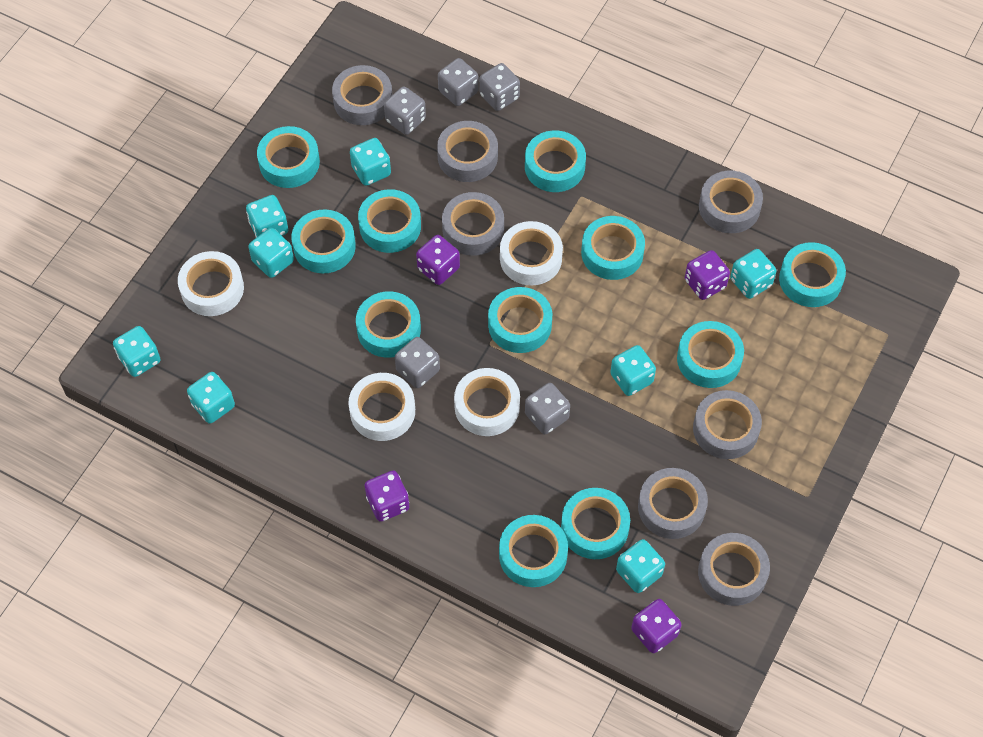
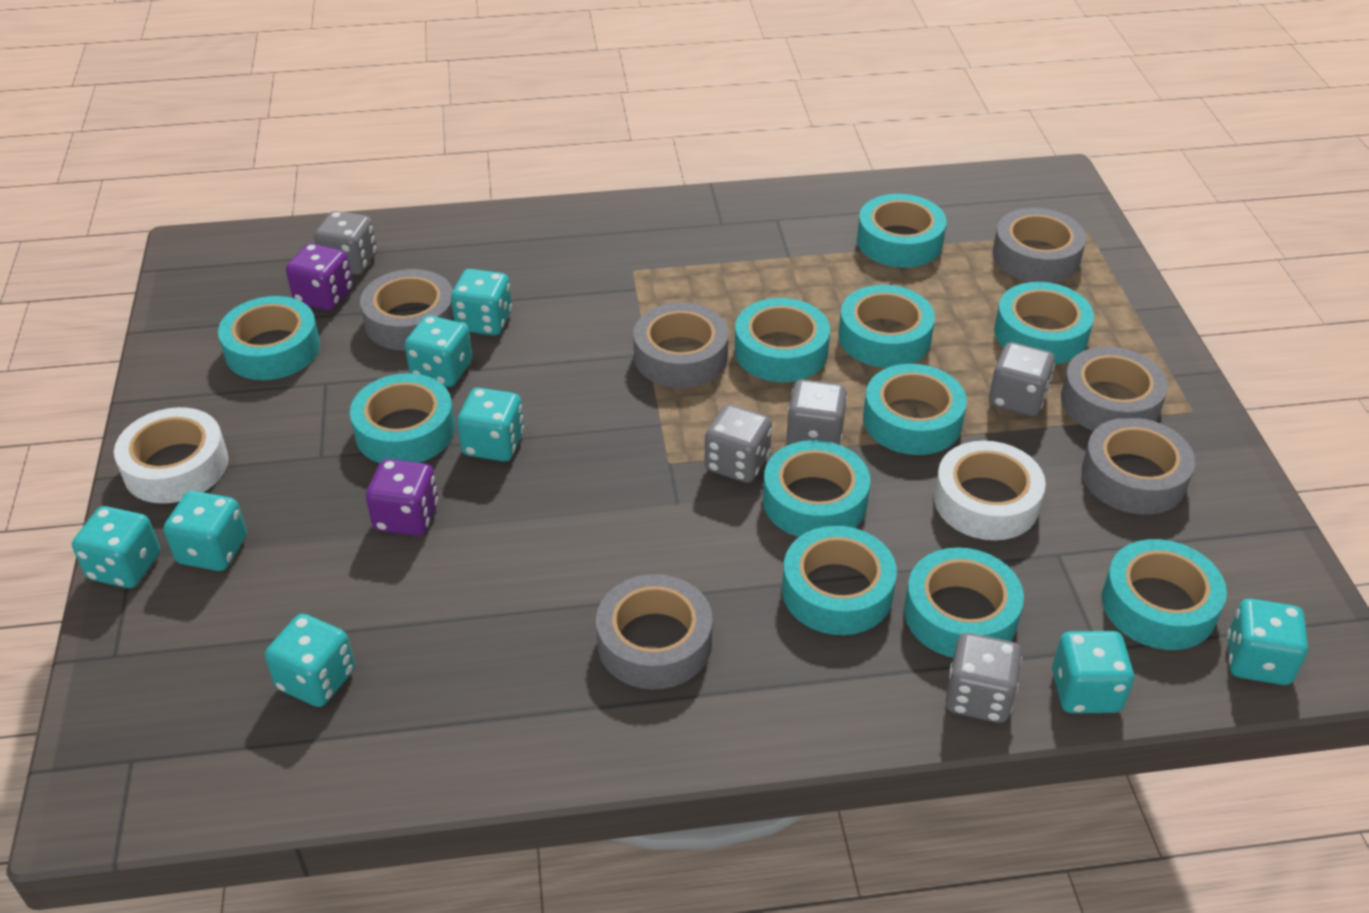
grey tape: 7 -> 6
purple dice: 4 -> 2
white tape: 4 -> 2

